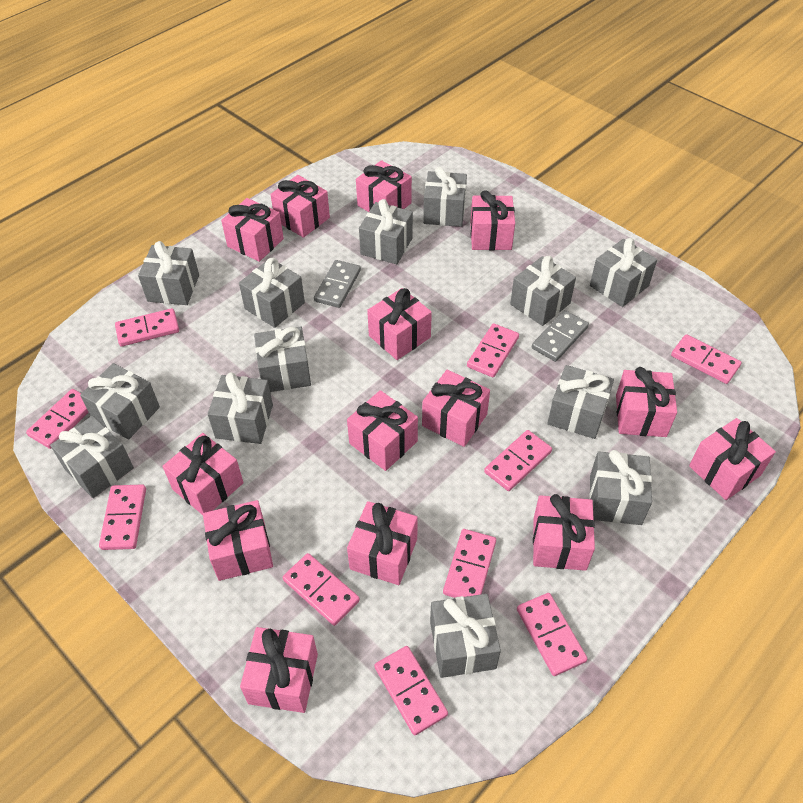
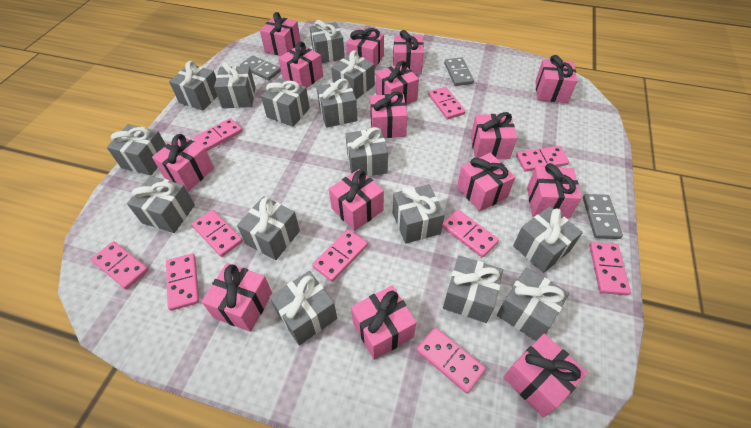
grey domino: 2 -> 3
grey gift: 13 -> 15
pink gift: 14 -> 15

